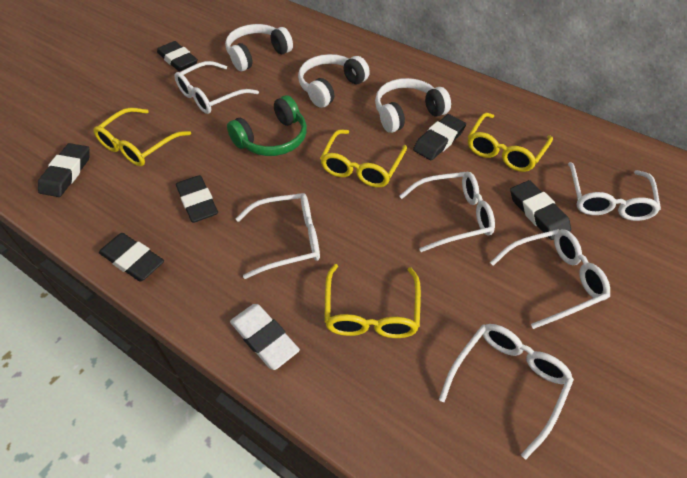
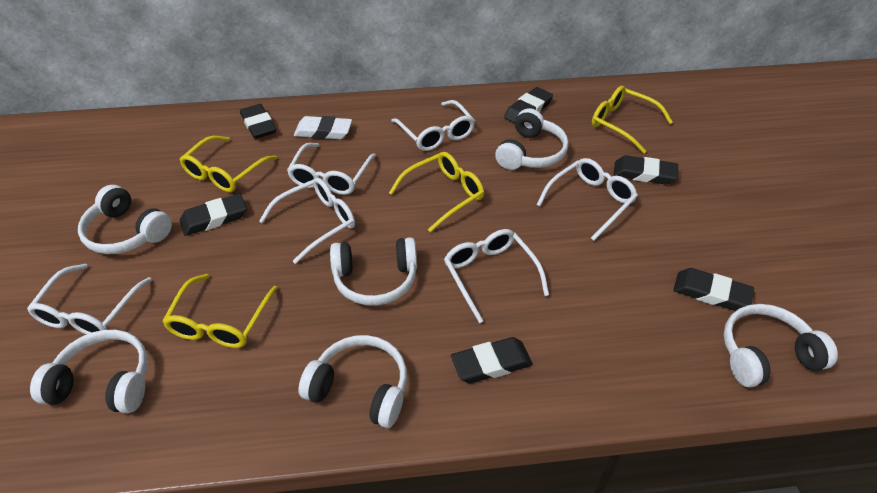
green headphones: 1 -> 0
white headphones: 3 -> 6

